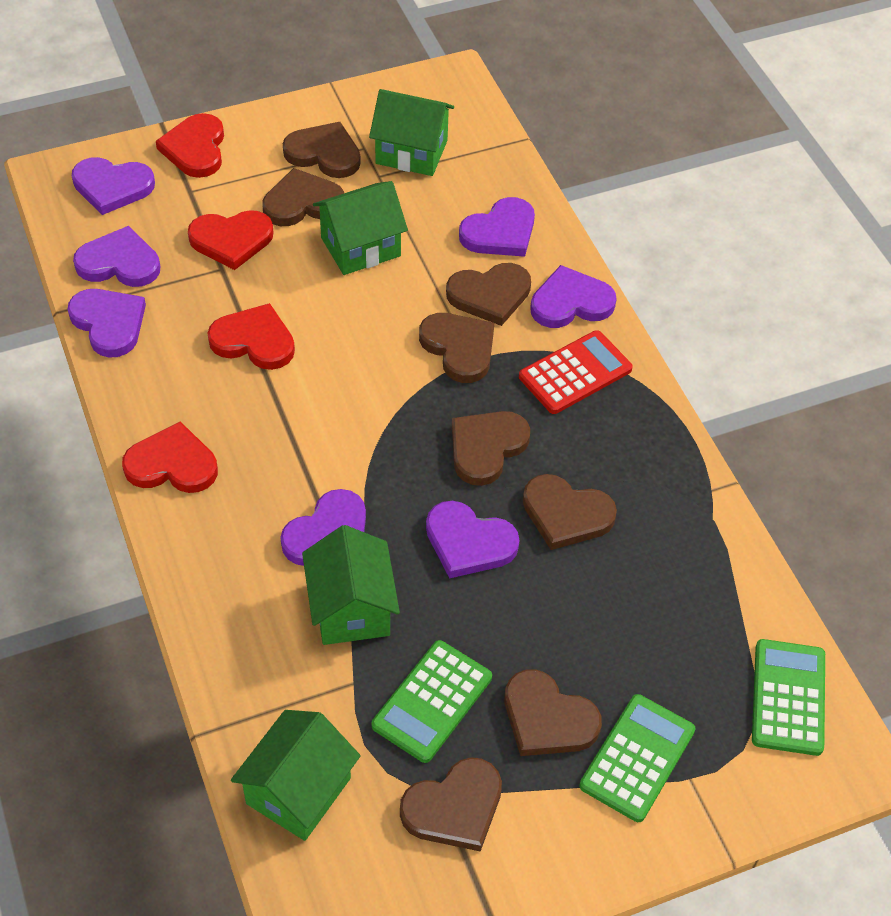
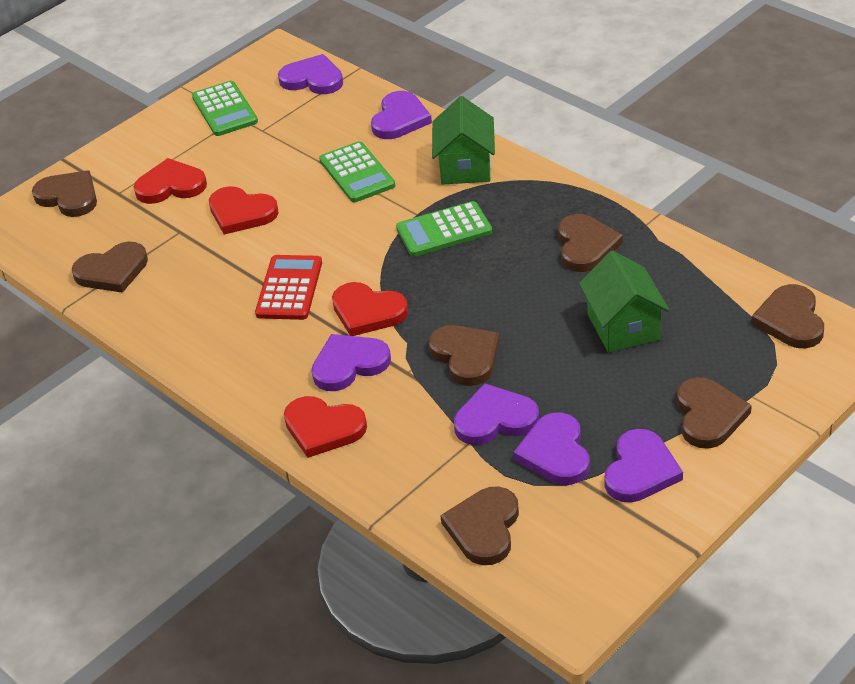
brown heart: 8 -> 7
green house: 4 -> 2
purple heart: 7 -> 6

